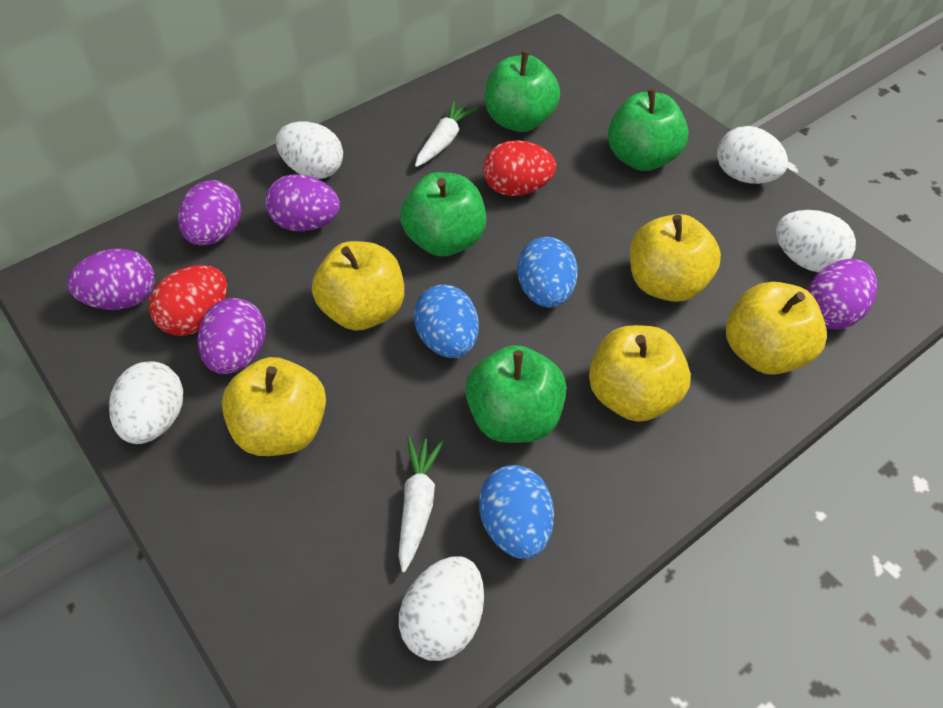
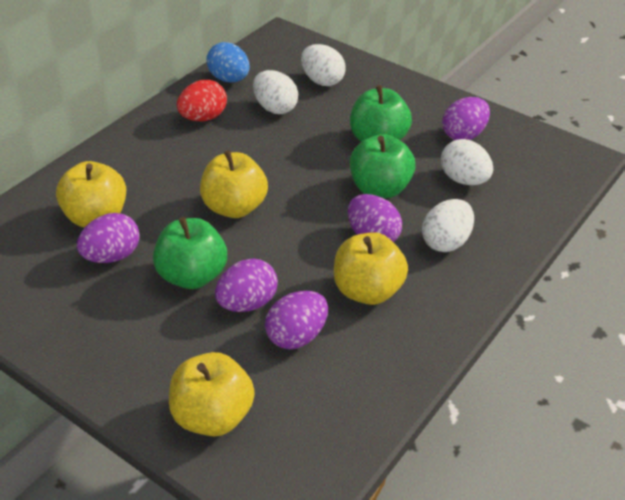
blue egg: 3 -> 1
green apple: 4 -> 3
red egg: 2 -> 1
white carrot: 2 -> 0
white egg: 5 -> 4
yellow apple: 5 -> 4

